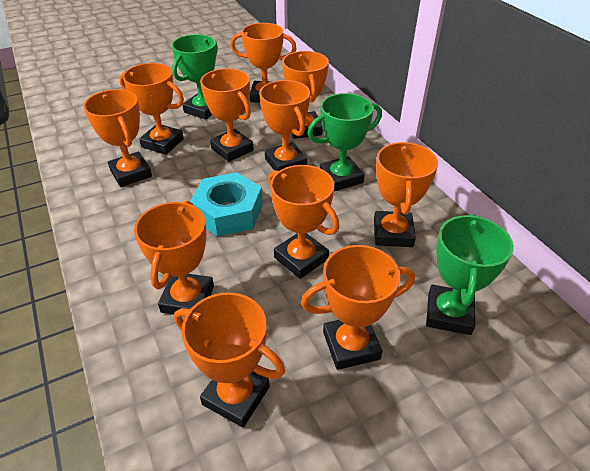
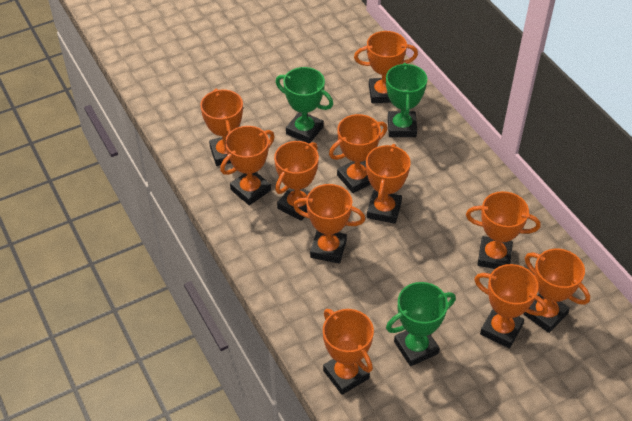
turquoise nut: 1 -> 0

